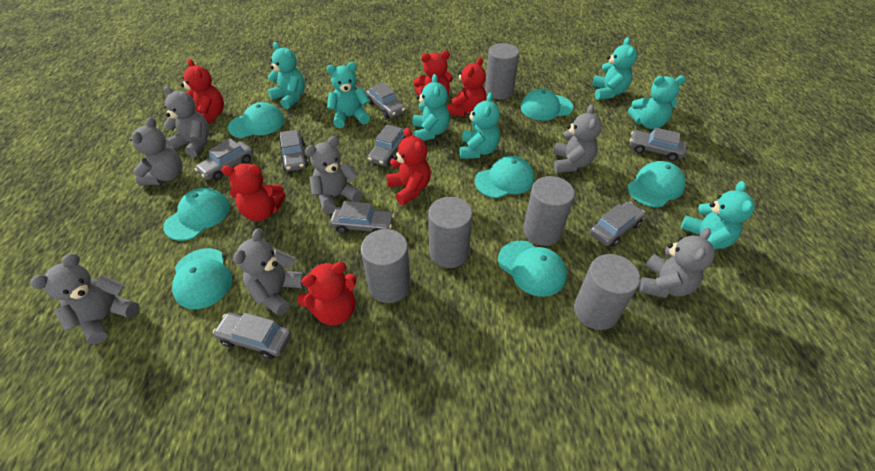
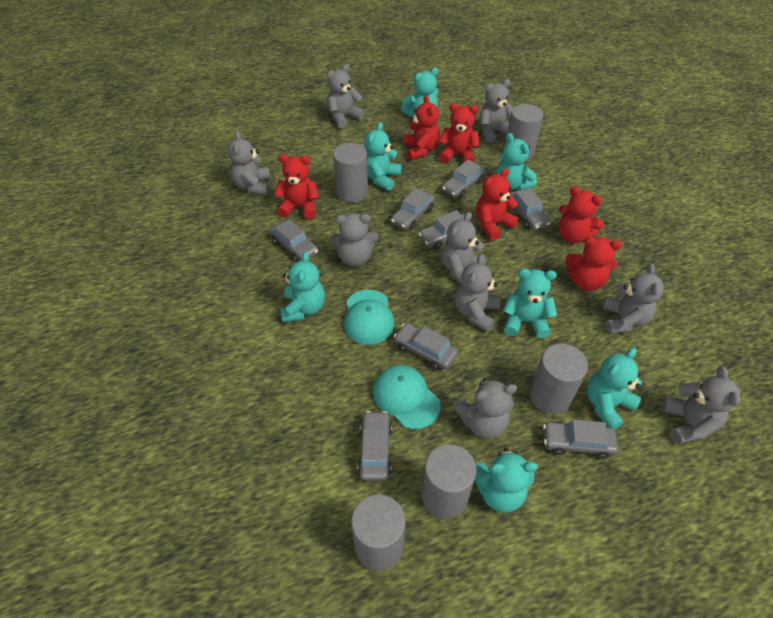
grey teddy bear: 7 -> 9
turquoise cap: 7 -> 2

